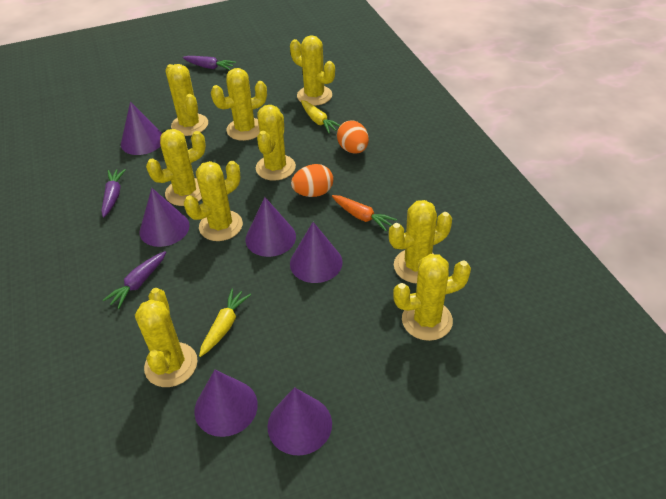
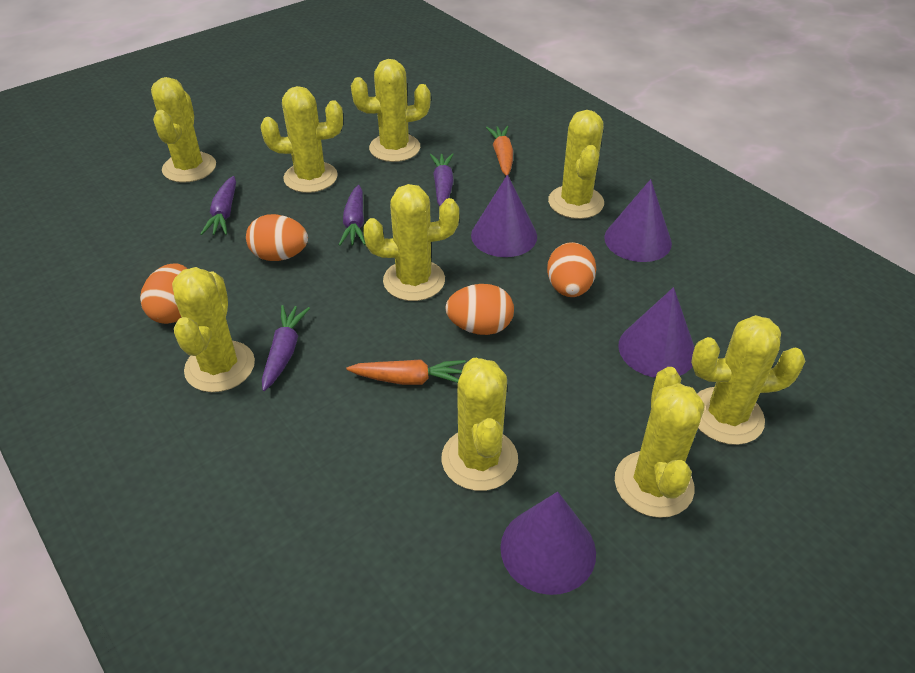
orange carrot: 1 -> 2
orange egg: 2 -> 4
purple carrot: 3 -> 4
purple cone: 6 -> 4
yellow carrot: 2 -> 0

